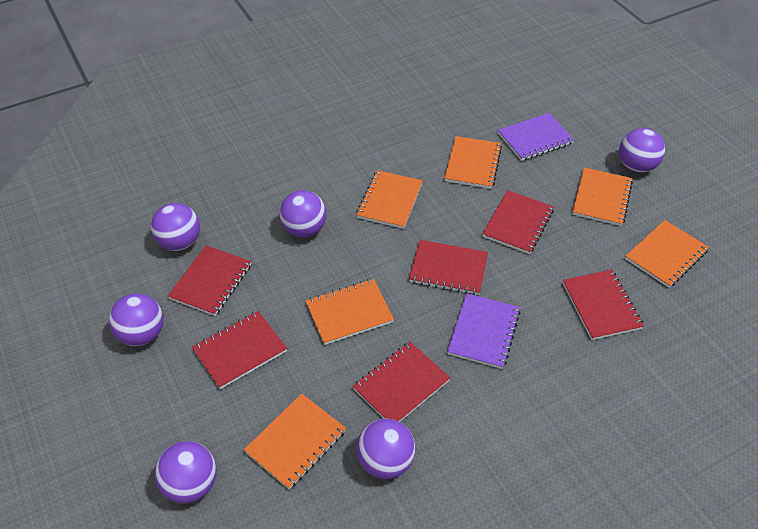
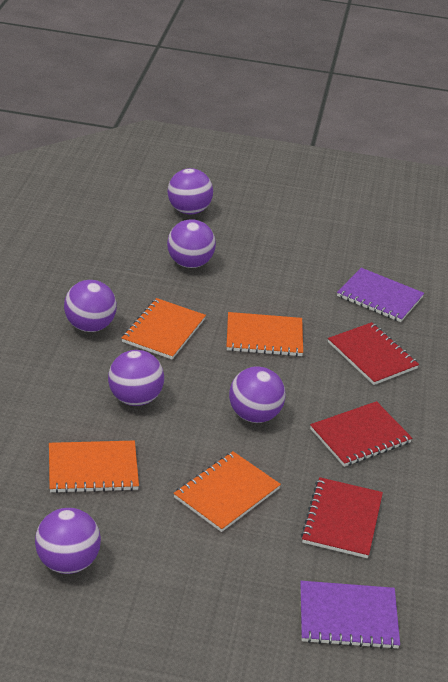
orange notebook: 6 -> 4
red notebook: 6 -> 3

